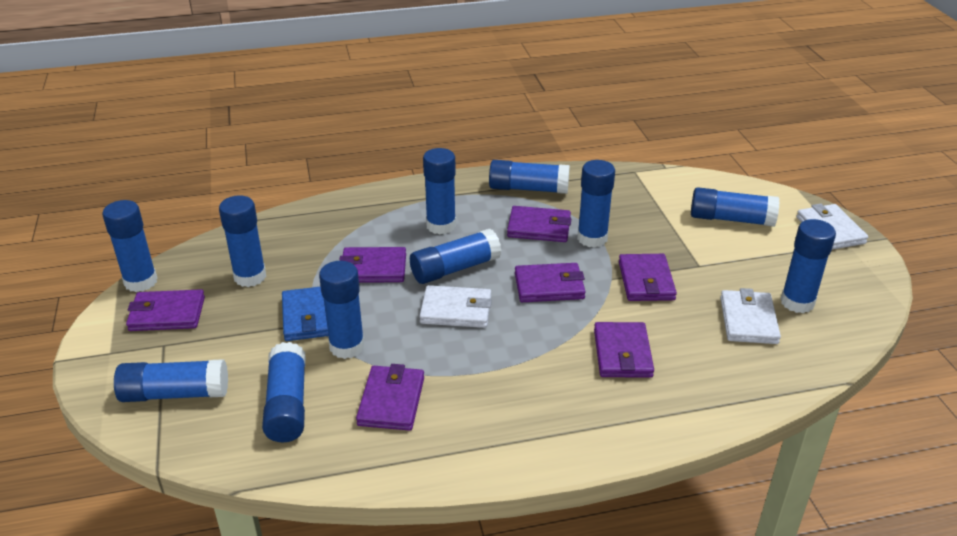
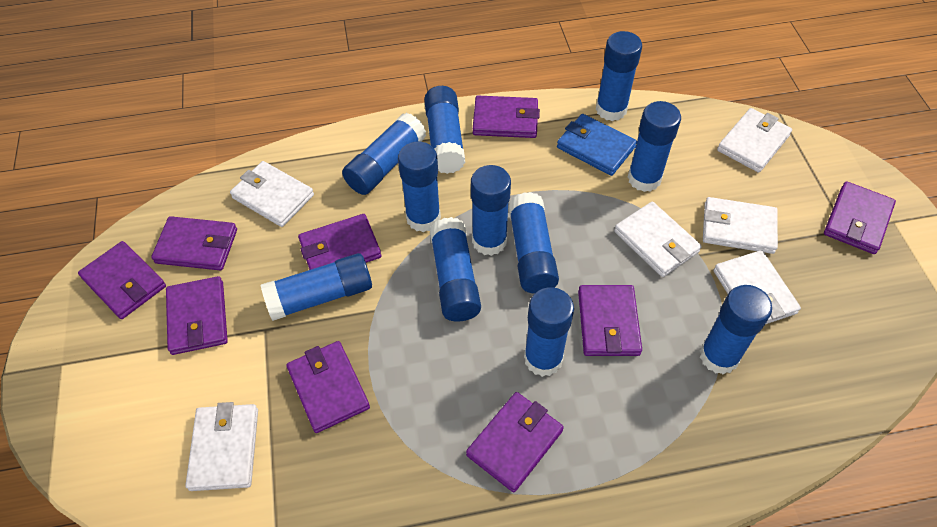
purple wallet: 7 -> 9
white wallet: 3 -> 6

